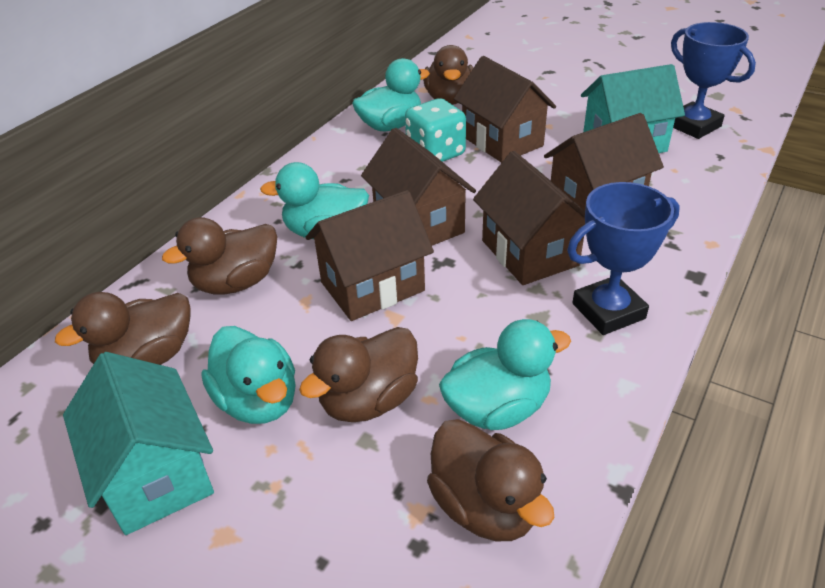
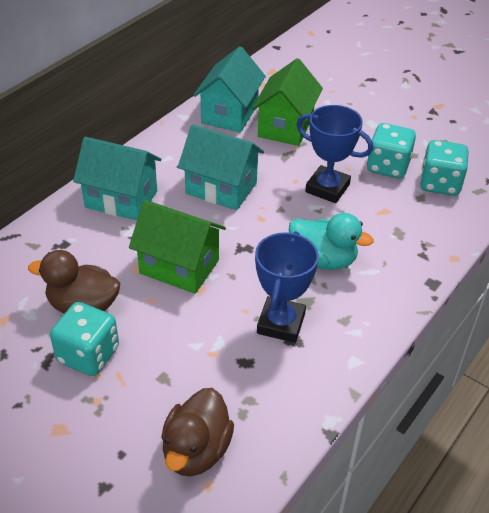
brown duck: 5 -> 2
brown house: 5 -> 0
green house: 0 -> 2
turquoise dice: 1 -> 3
turquoise duck: 4 -> 1
turquoise house: 2 -> 3

